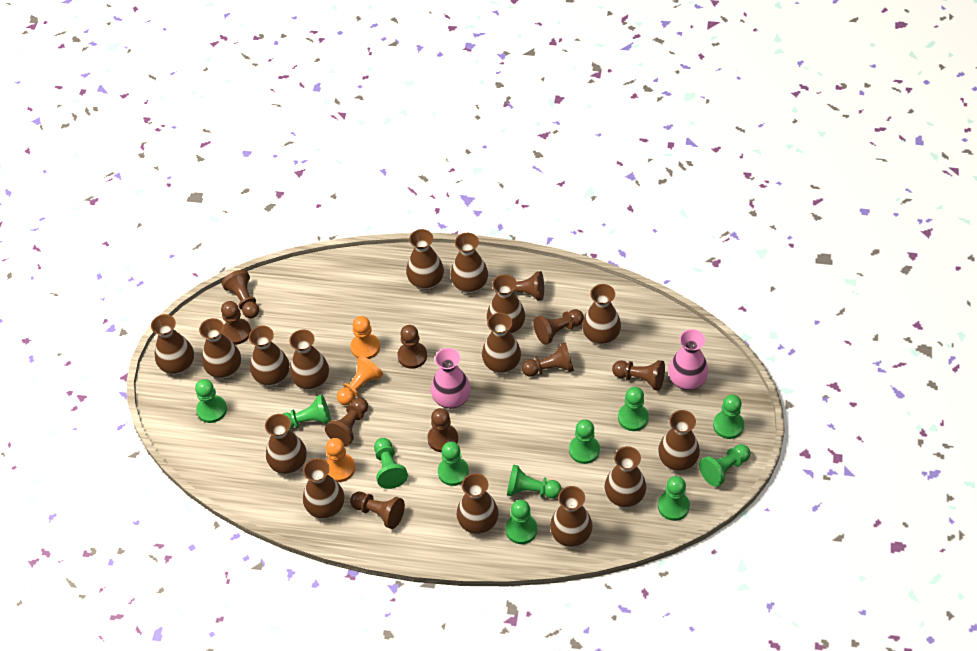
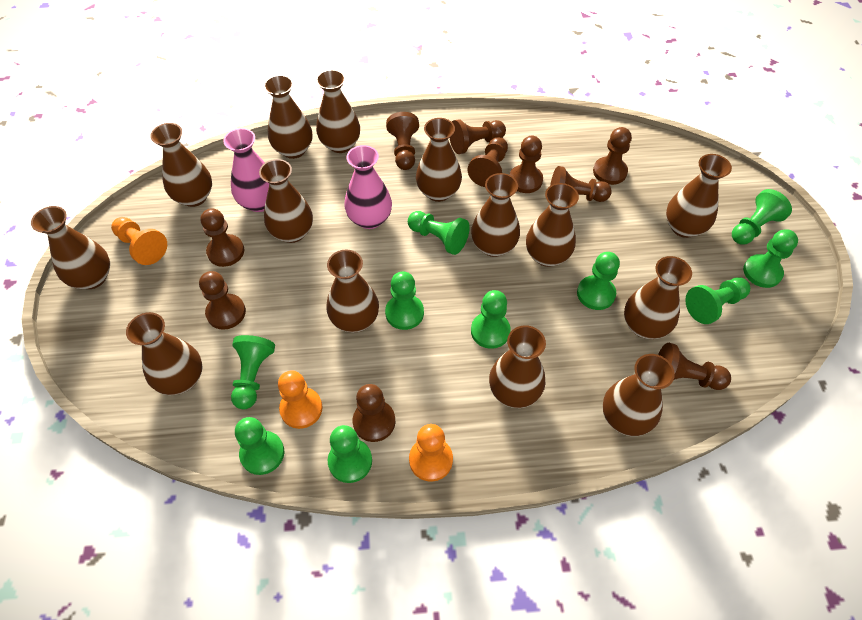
brown vase: 15 -> 14
green pawn: 11 -> 10

